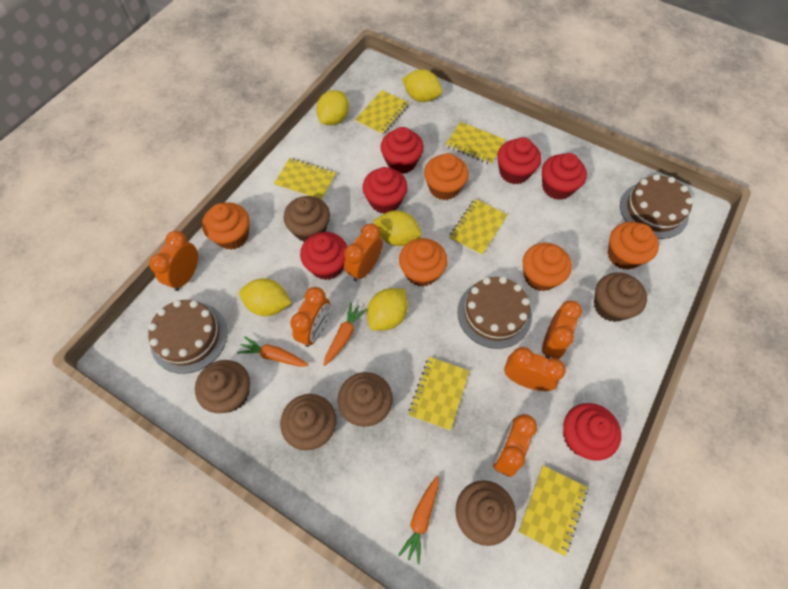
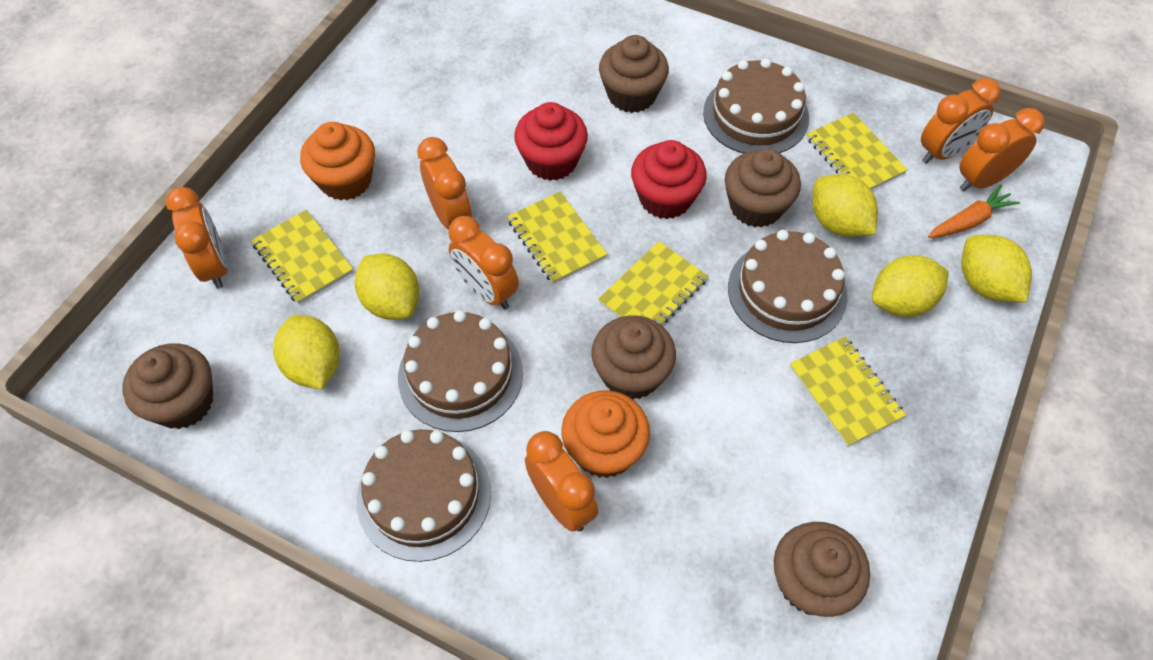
brown cake: 3 -> 4
brown cupcake: 6 -> 5
orange carrot: 3 -> 1
orange cupcake: 5 -> 2
red cupcake: 6 -> 2
yellow notebook: 6 -> 5

